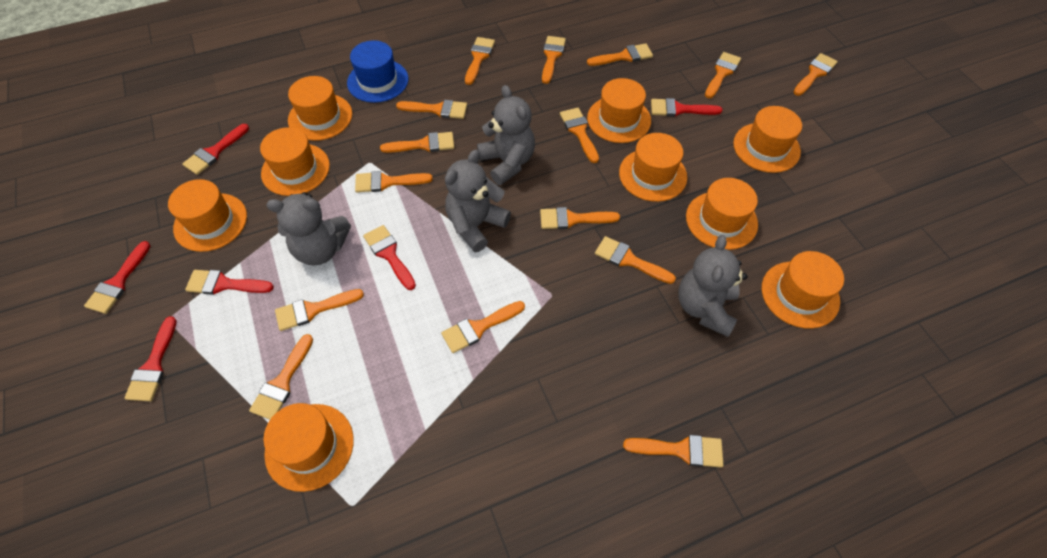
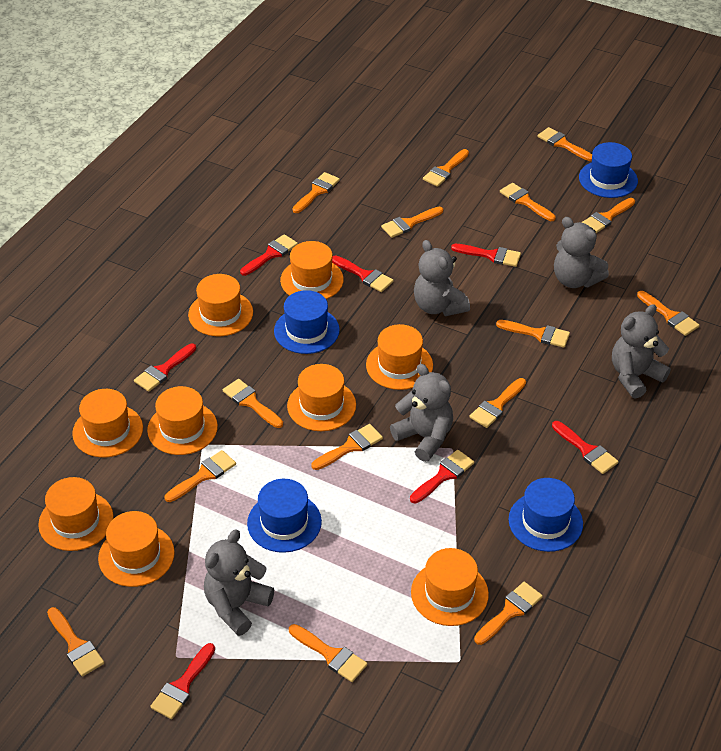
blue hat: 1 -> 4
grey teddy bear: 4 -> 5
red brush: 6 -> 7

